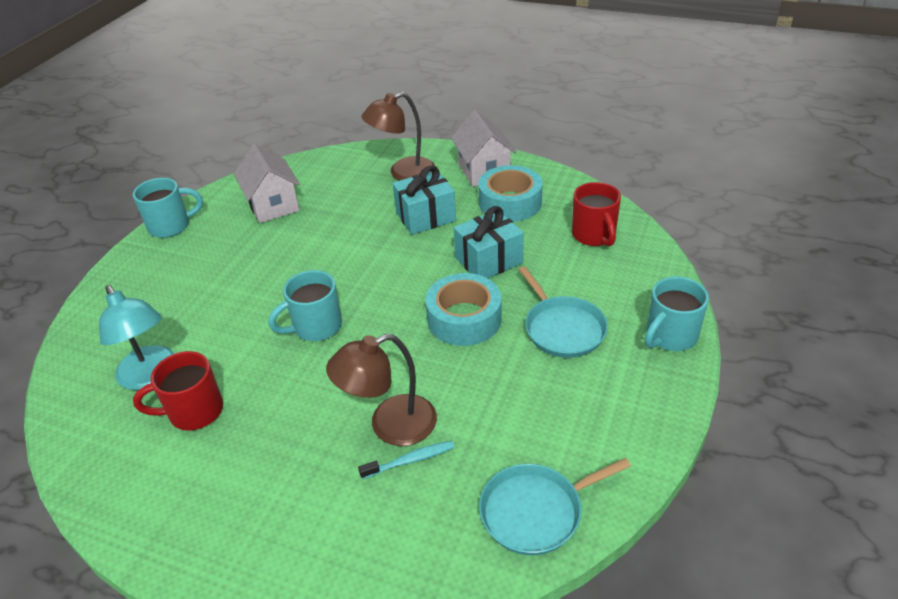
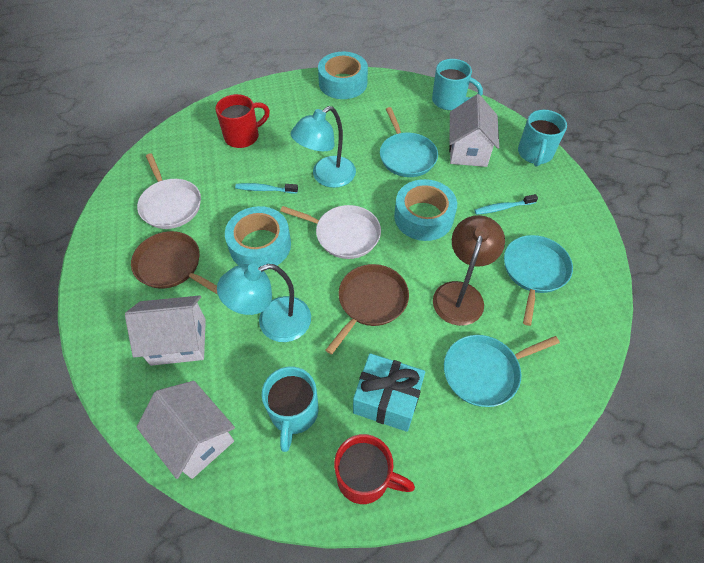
brown lamp: 2 -> 1
brown pan: 0 -> 2
turquoise gift: 2 -> 1
turquoise lamp: 1 -> 2
turquoise pan: 2 -> 3
turquoise tape: 2 -> 3
turquoise toothbrush: 1 -> 2
white house: 2 -> 3
white pan: 0 -> 2

